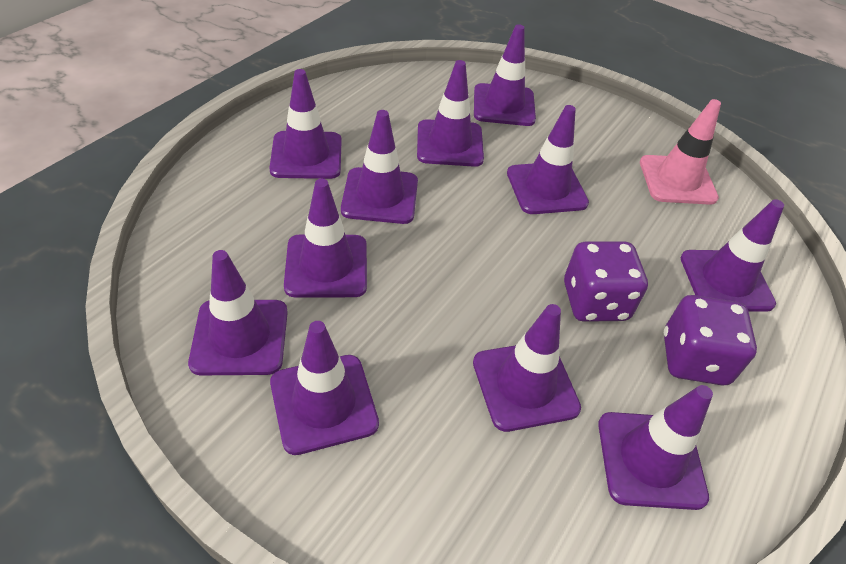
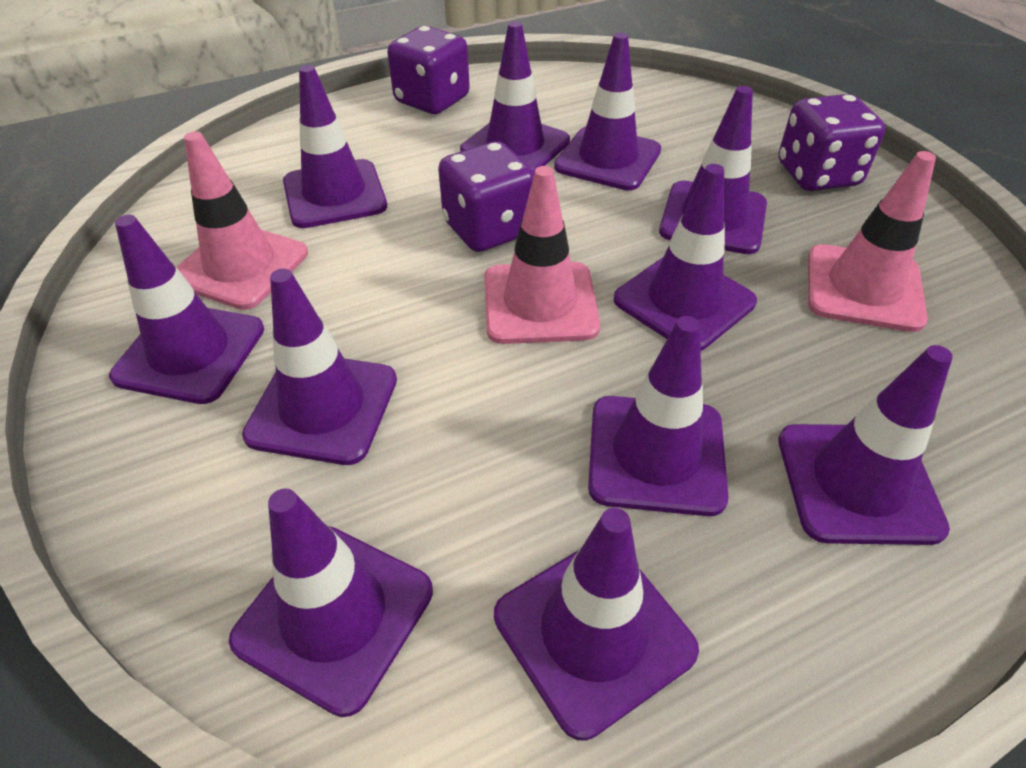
pink traffic cone: 1 -> 3
purple dice: 2 -> 3

